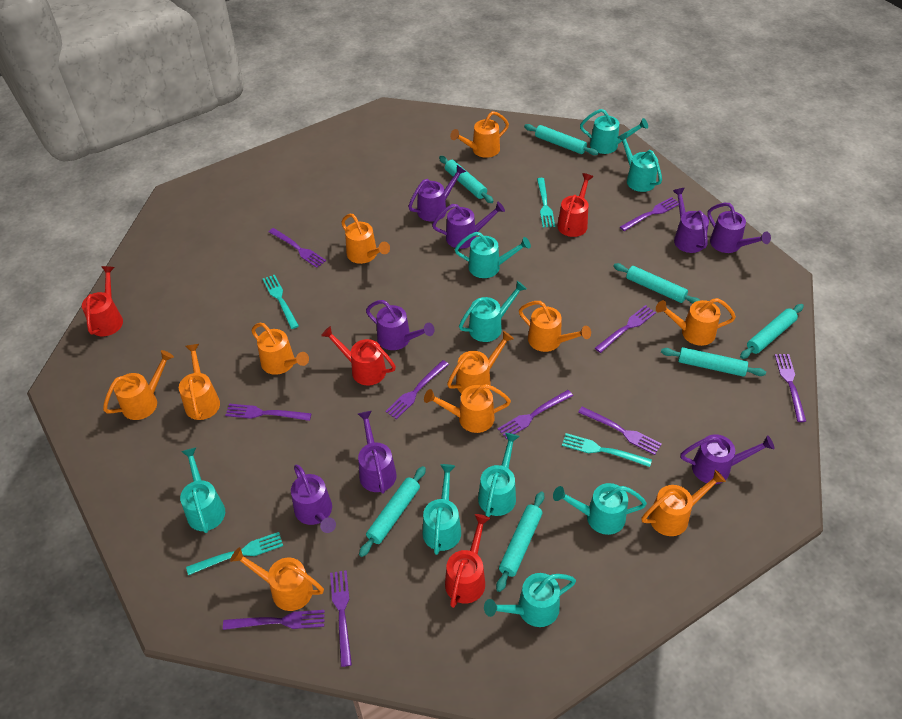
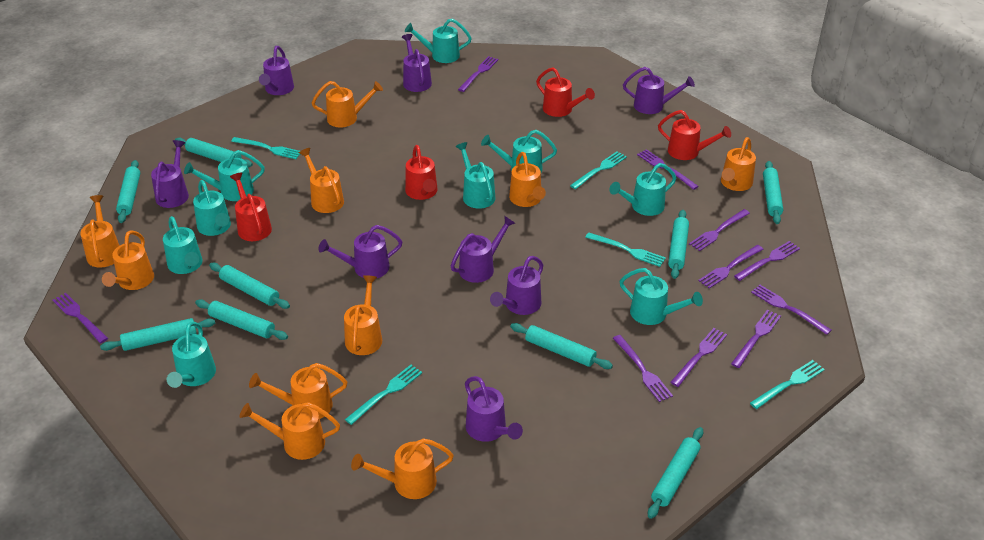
orange watering can: 11 -> 10
turquoise fork: 4 -> 5
turquoise rolling pin: 7 -> 9

